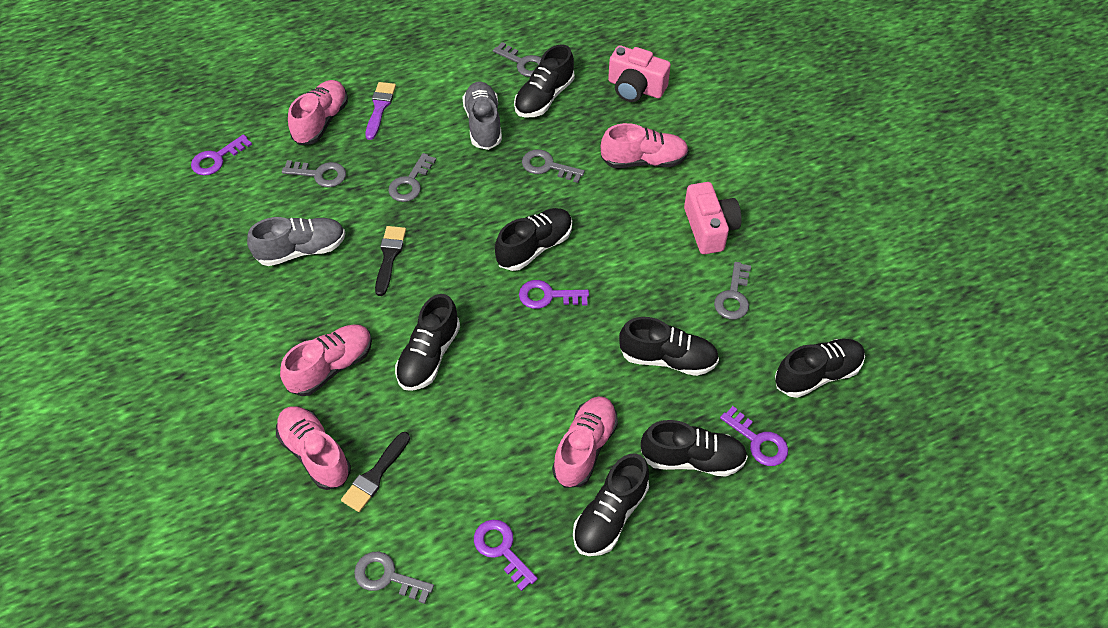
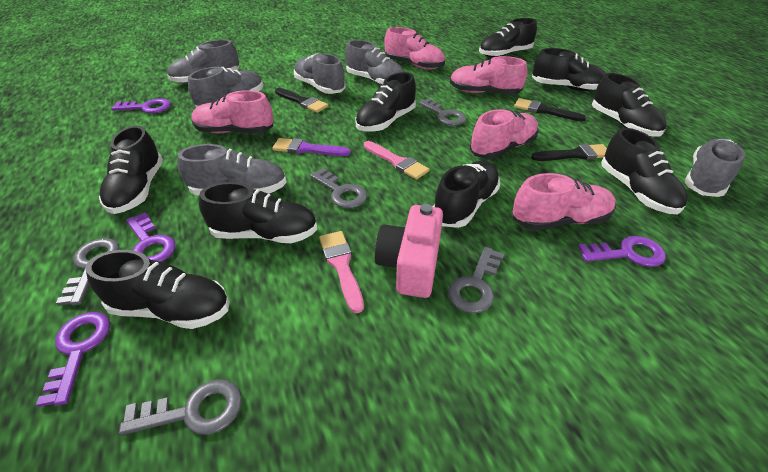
black brush: 2 -> 3
black shoe: 7 -> 9
grey key: 6 -> 5
grey shoe: 2 -> 6
pink brush: 0 -> 2
pink camera: 2 -> 1

